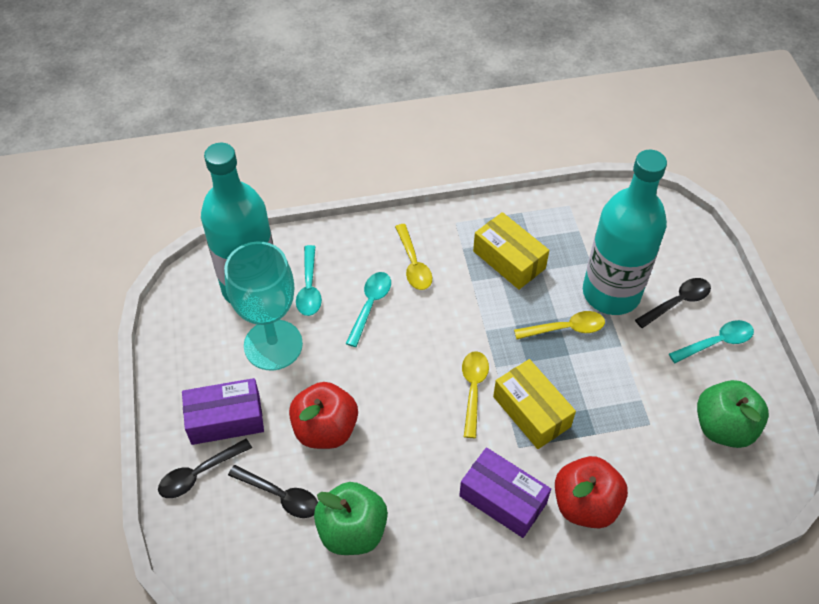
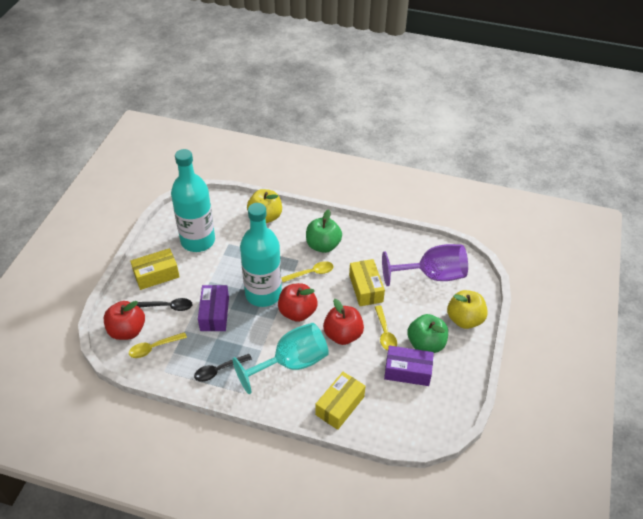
black spoon: 3 -> 2
purple goblet: 0 -> 1
red apple: 2 -> 3
turquoise spoon: 3 -> 0
yellow apple: 0 -> 2
yellow box: 2 -> 3

